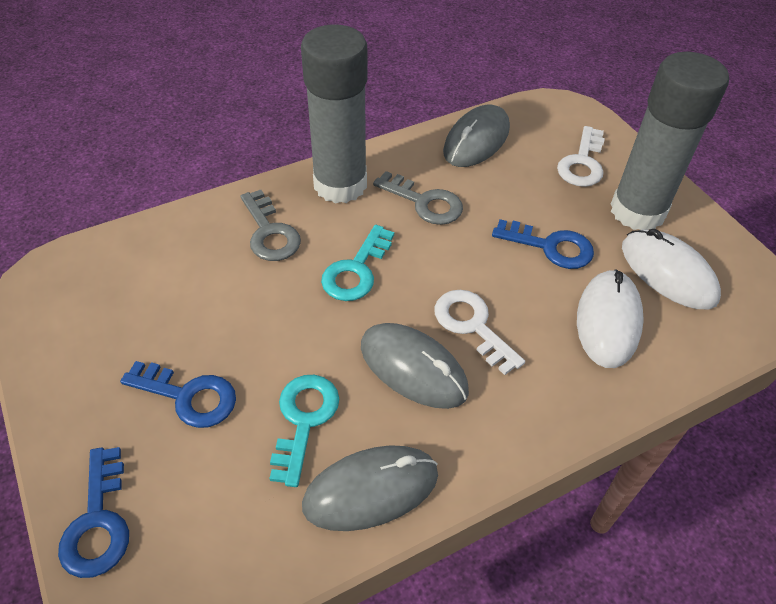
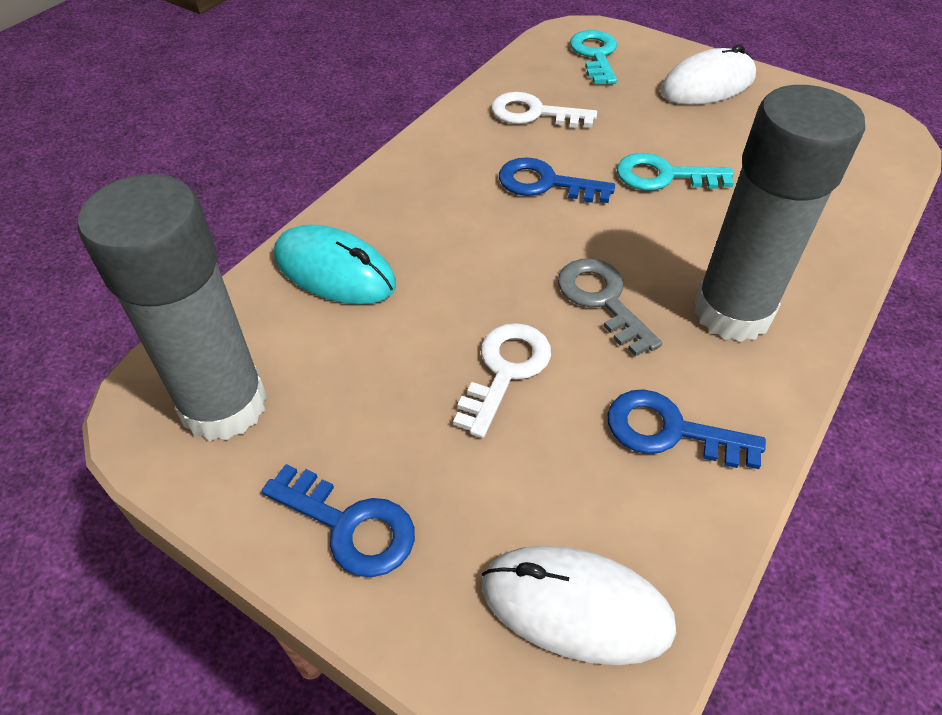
grey key: 2 -> 1
grey mouse: 3 -> 0
turquoise mouse: 0 -> 1

